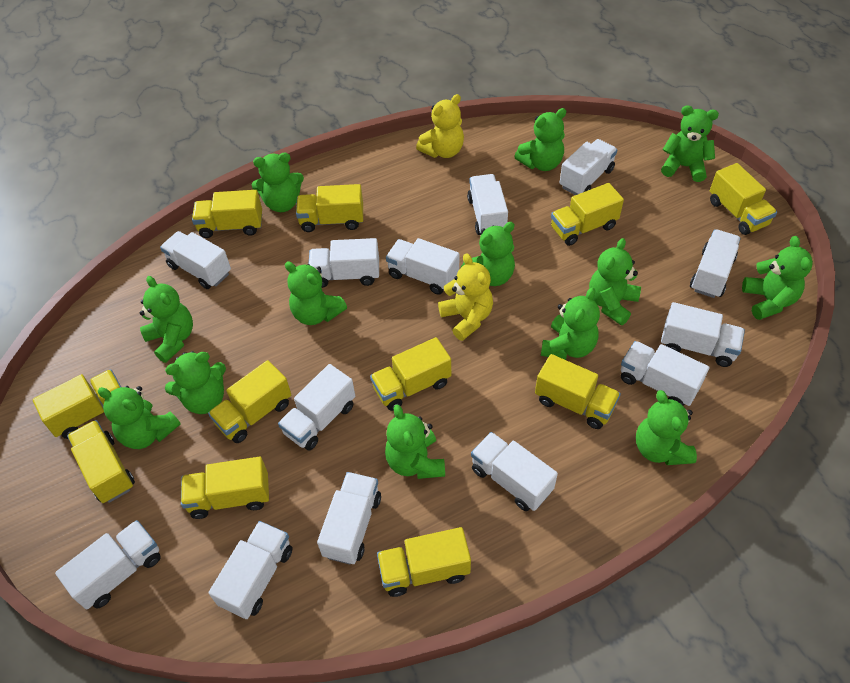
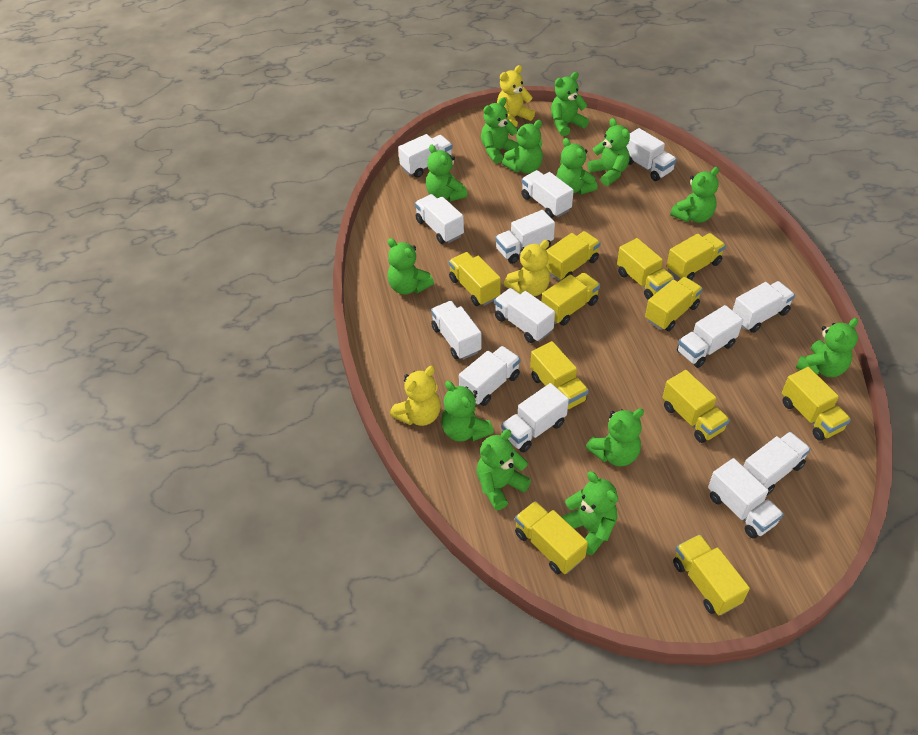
yellow teddy bear: 2 -> 3

